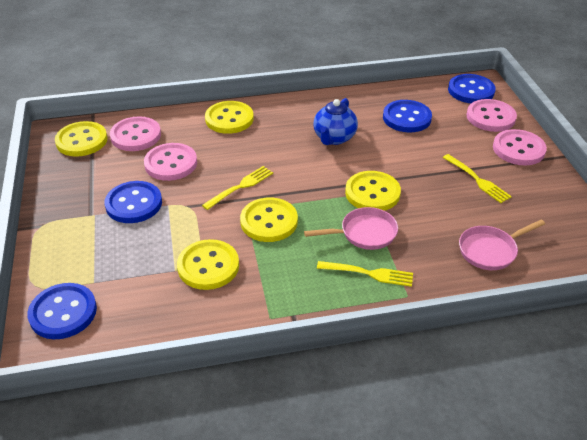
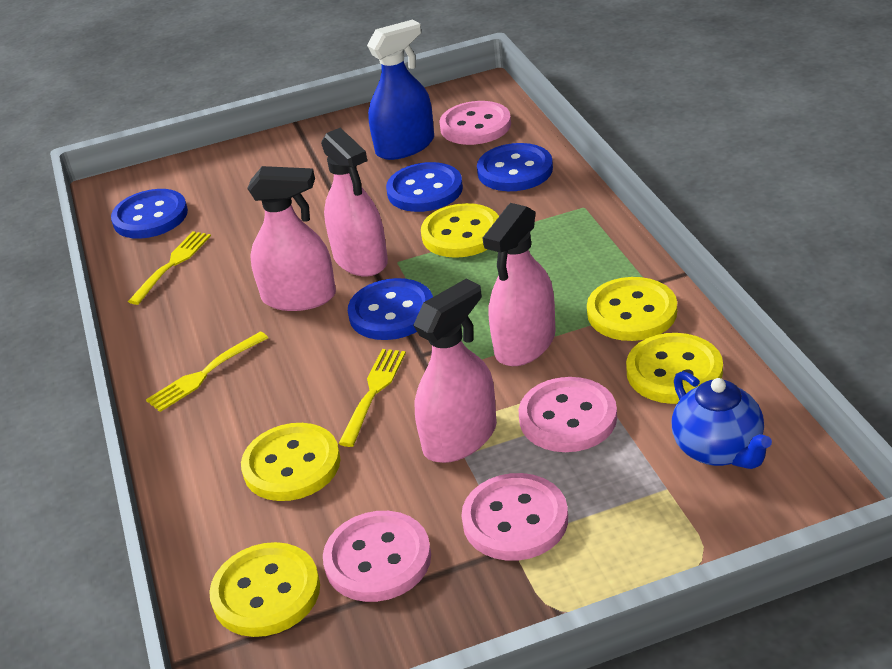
blue spray bottle: 0 -> 1
pink pan: 2 -> 0
pink spray bottle: 0 -> 4

